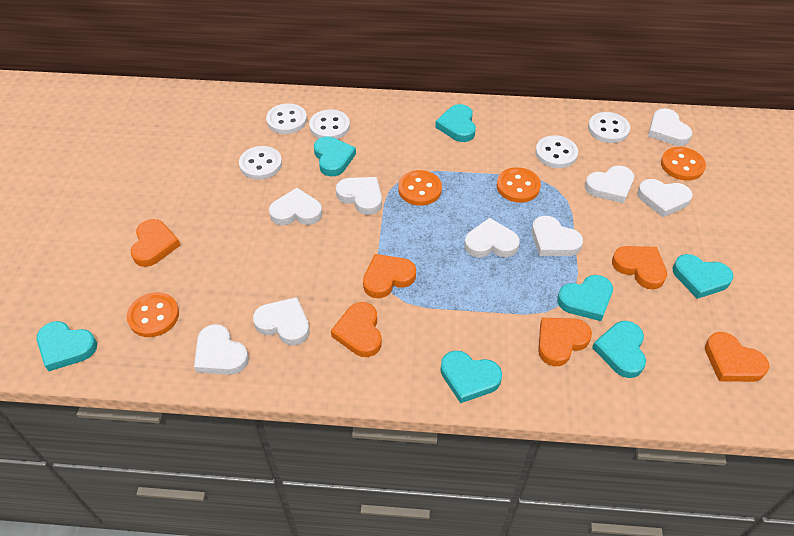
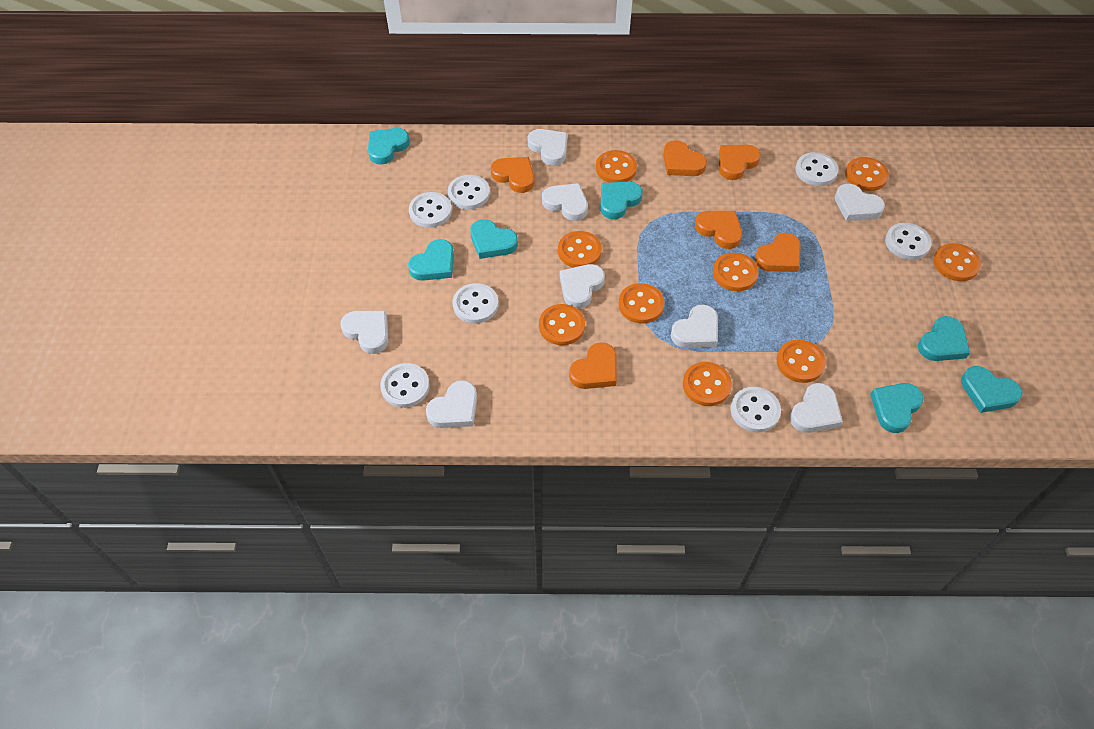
orange button: 4 -> 9
white button: 5 -> 7
white heart: 9 -> 8

